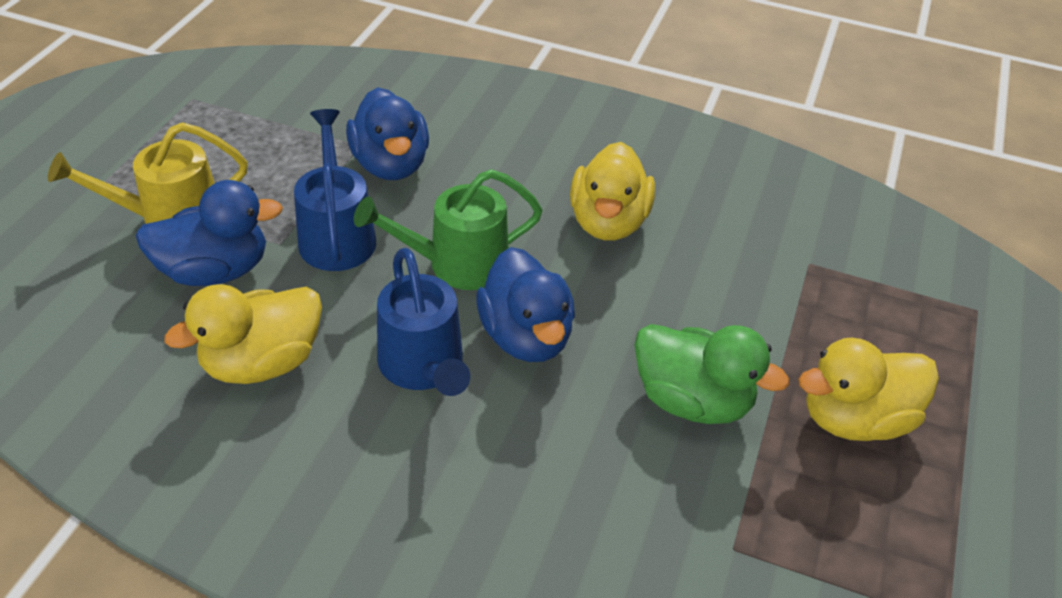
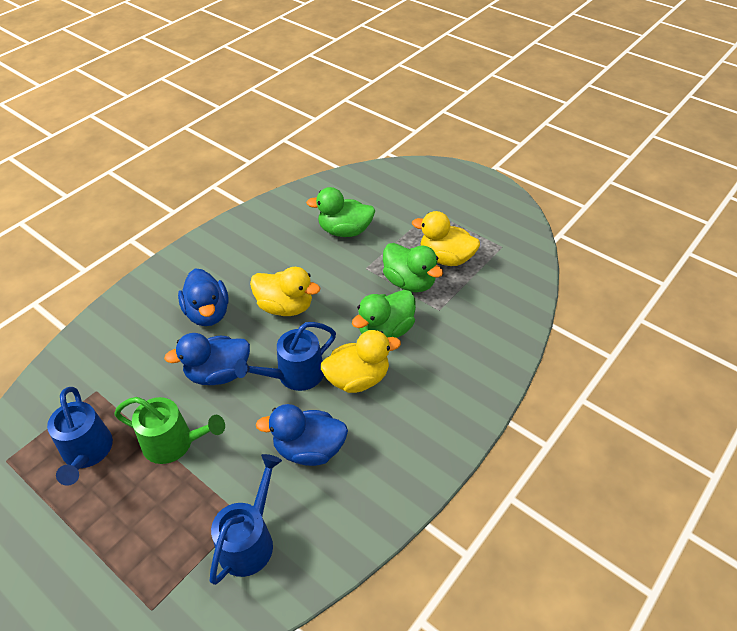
blue watering can: 2 -> 3
green duck: 1 -> 3
yellow watering can: 1 -> 0

